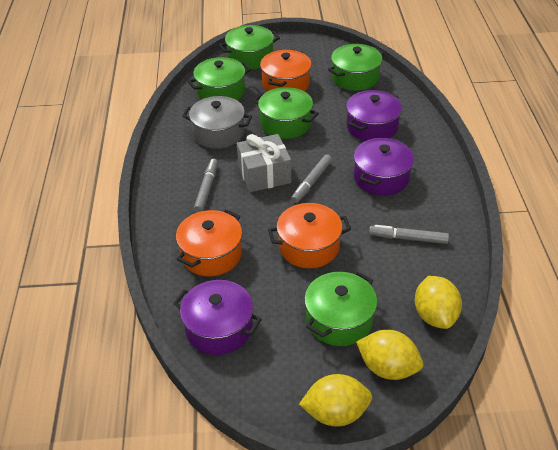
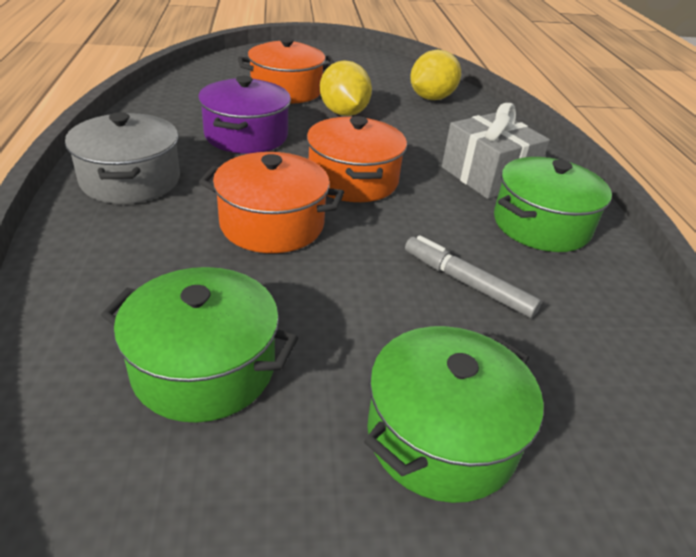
green pot: 5 -> 3
grey marker: 3 -> 1
purple pot: 3 -> 1
yellow lemon: 3 -> 2

